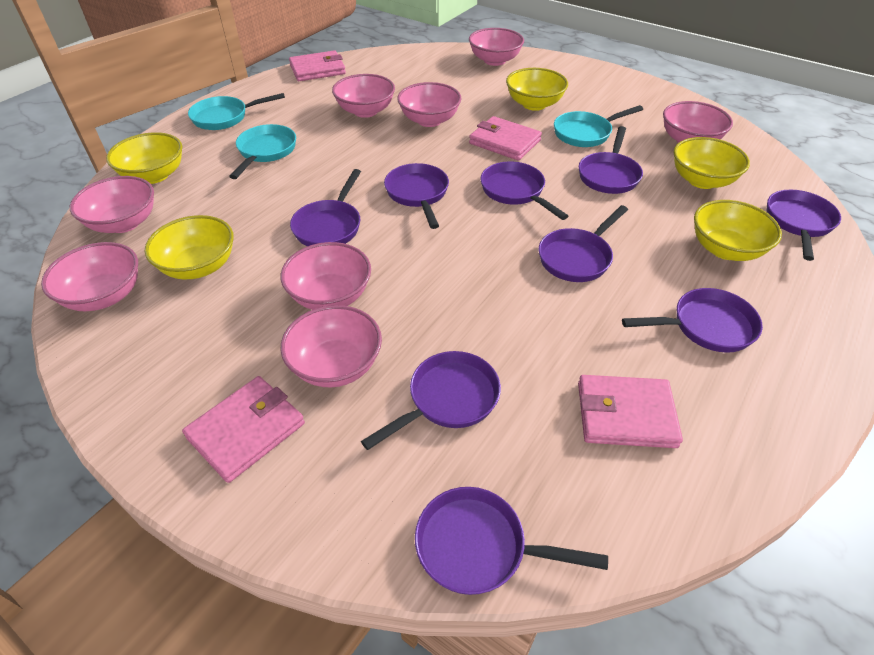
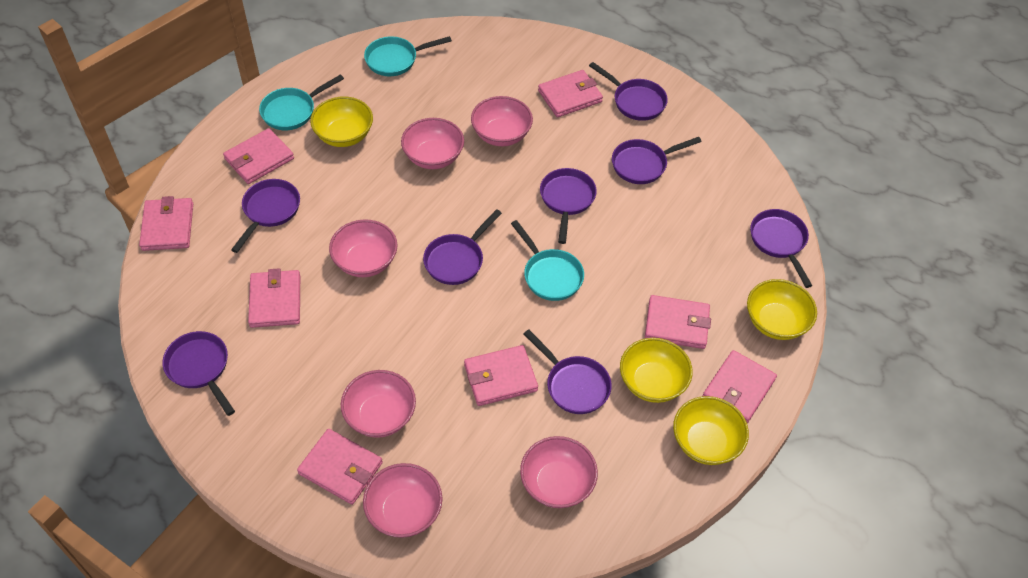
pink bowl: 8 -> 6
pink wallet: 4 -> 8
purple pan: 9 -> 8
yellow bowl: 5 -> 4

